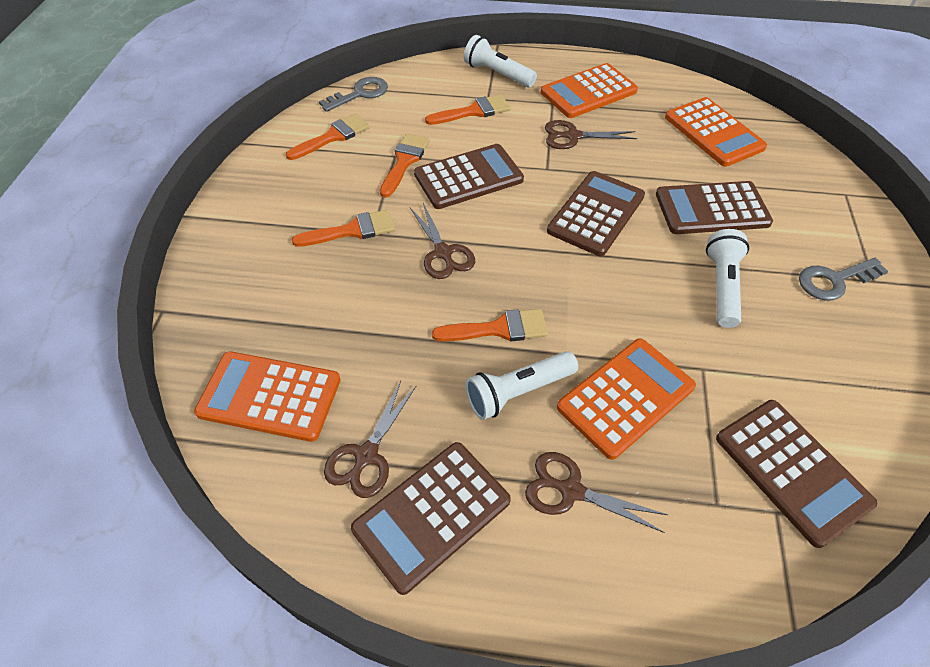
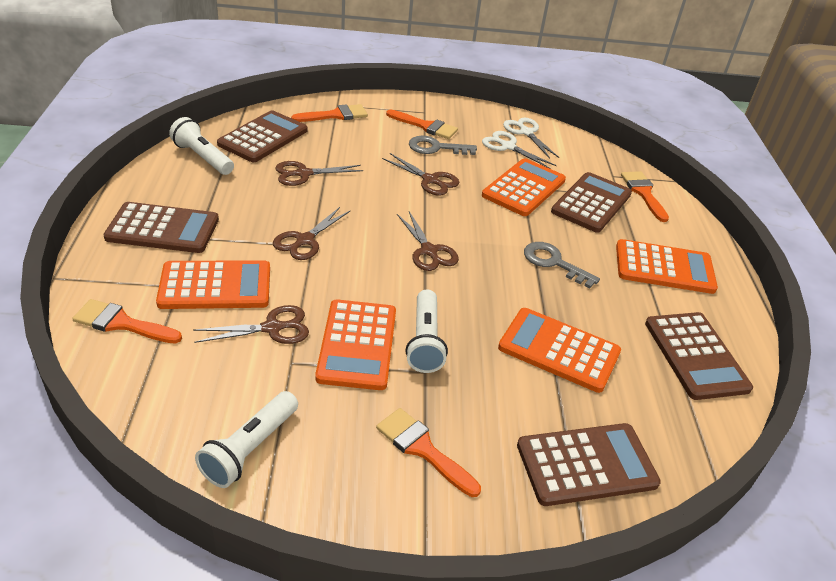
brown scissors: 4 -> 5
orange calculator: 4 -> 5
white scissors: 0 -> 2

